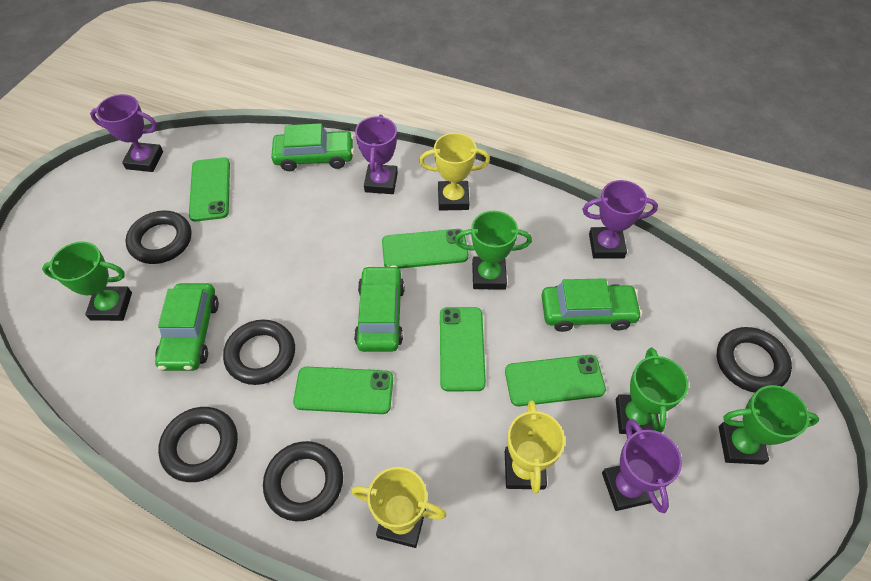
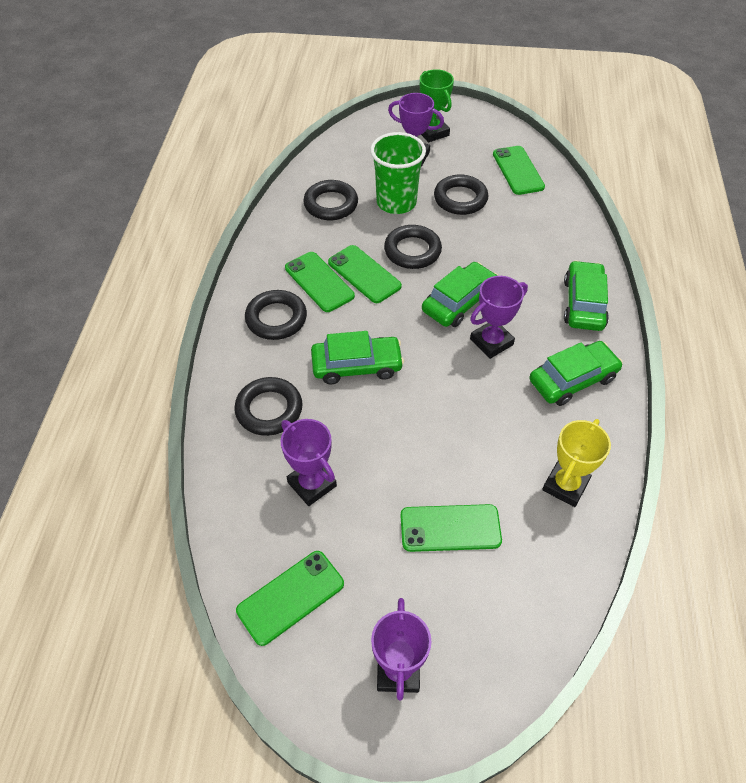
green cup: 0 -> 1
green trophy: 4 -> 1
yellow trophy: 3 -> 1

